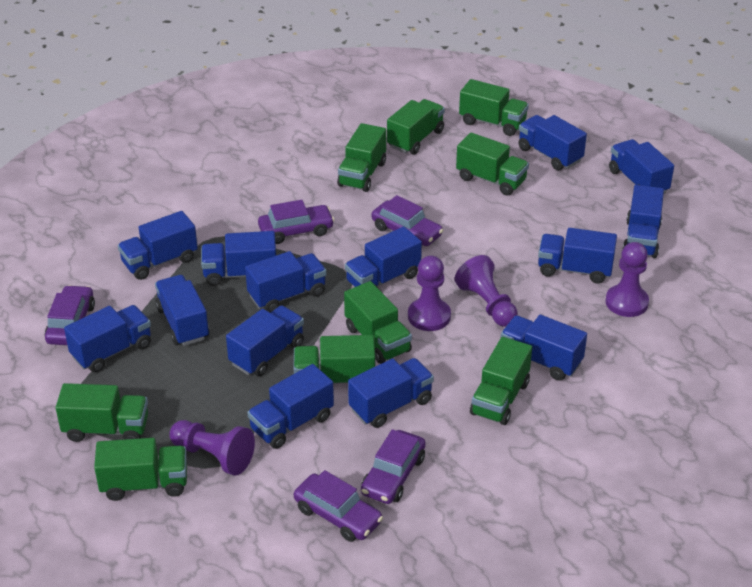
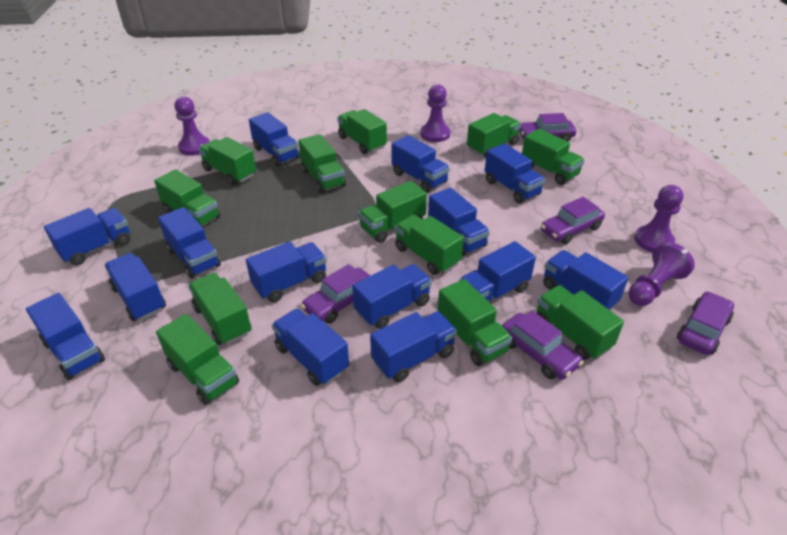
green truck: 9 -> 12

